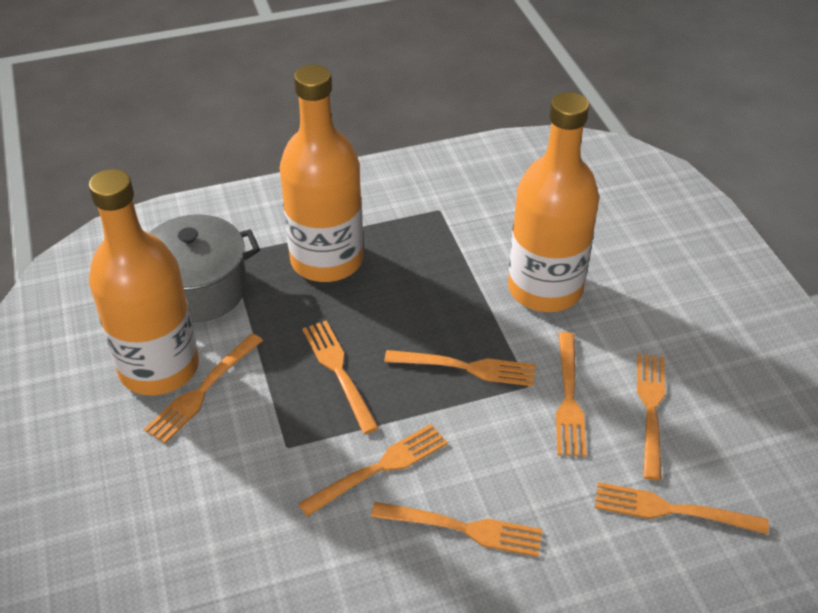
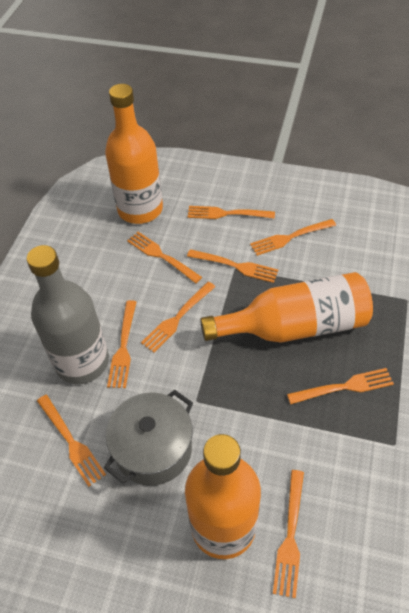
grey bottle: 0 -> 1
orange fork: 8 -> 9

